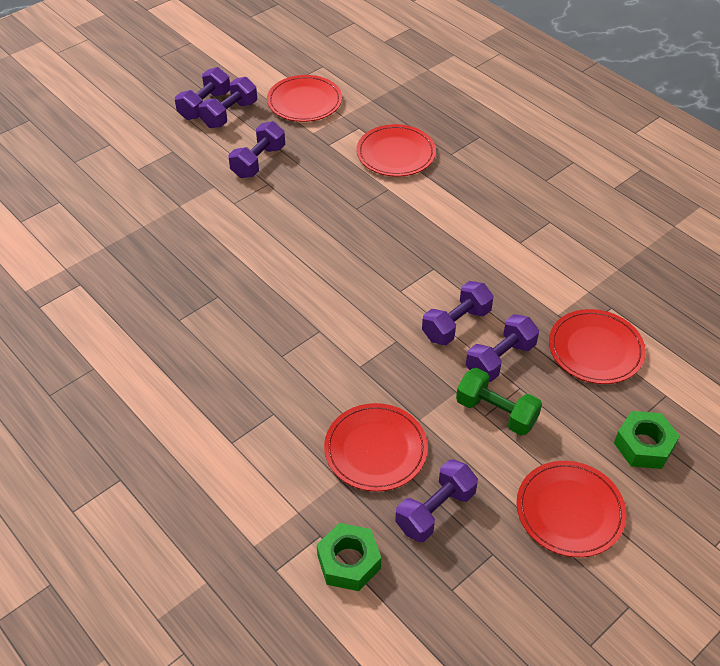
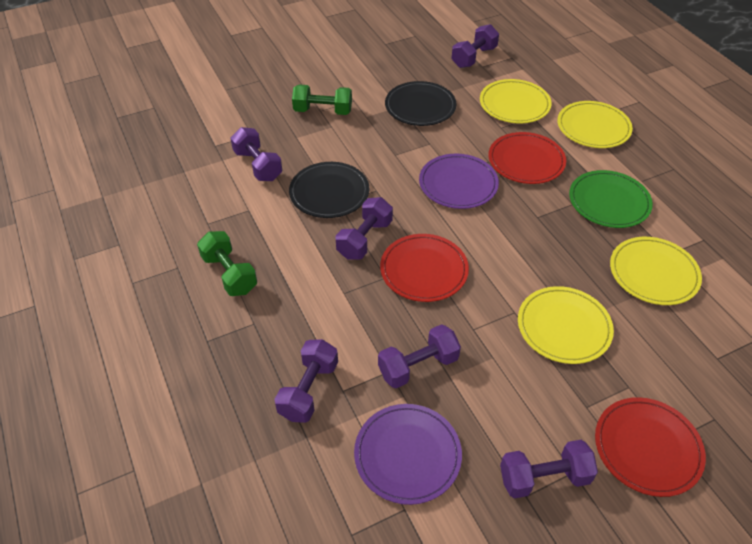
black plate: 0 -> 2
green dumbbell: 1 -> 2
green nut: 2 -> 0
green plate: 0 -> 1
purple plate: 0 -> 2
red plate: 5 -> 3
yellow plate: 0 -> 4

